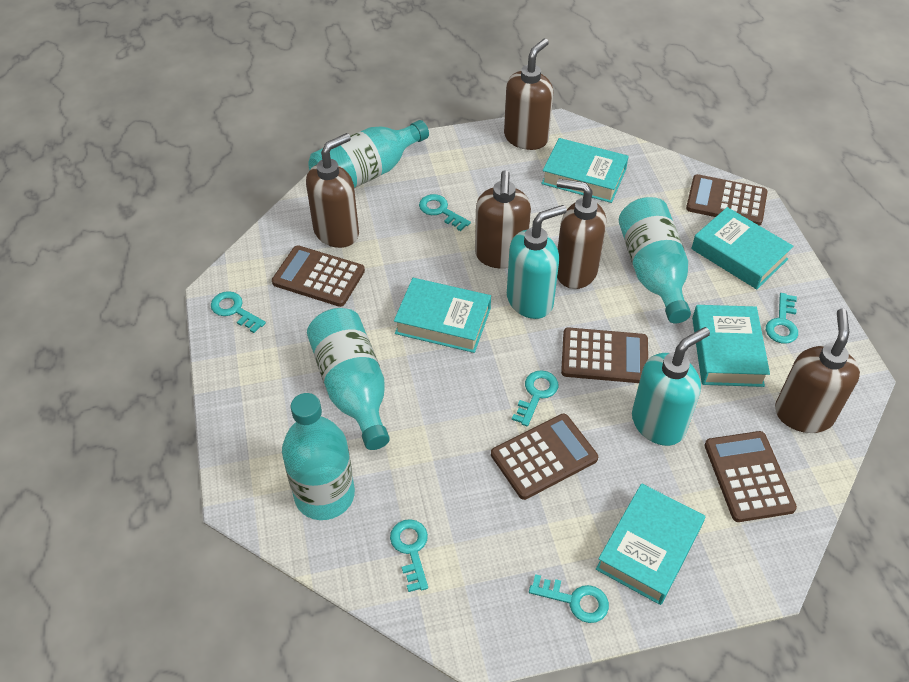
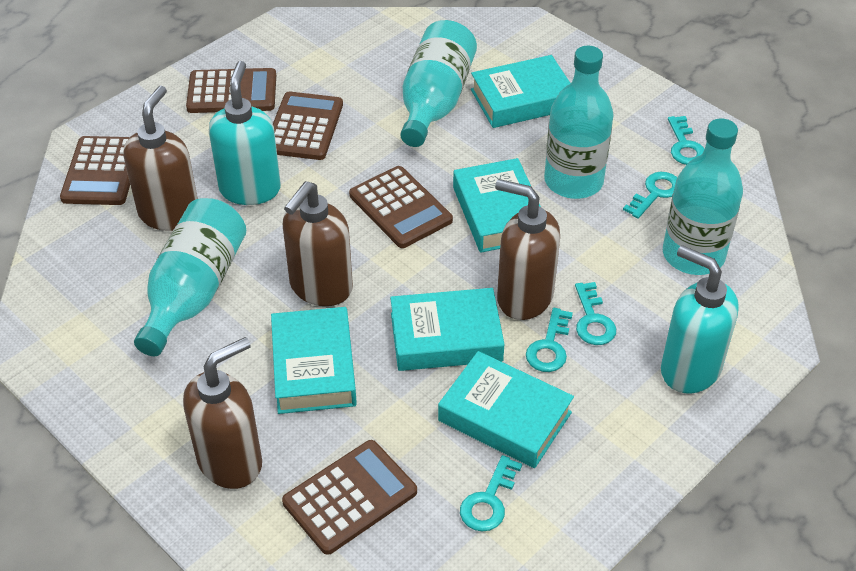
brown soap dispenser: 5 -> 4
turquoise key: 6 -> 5

